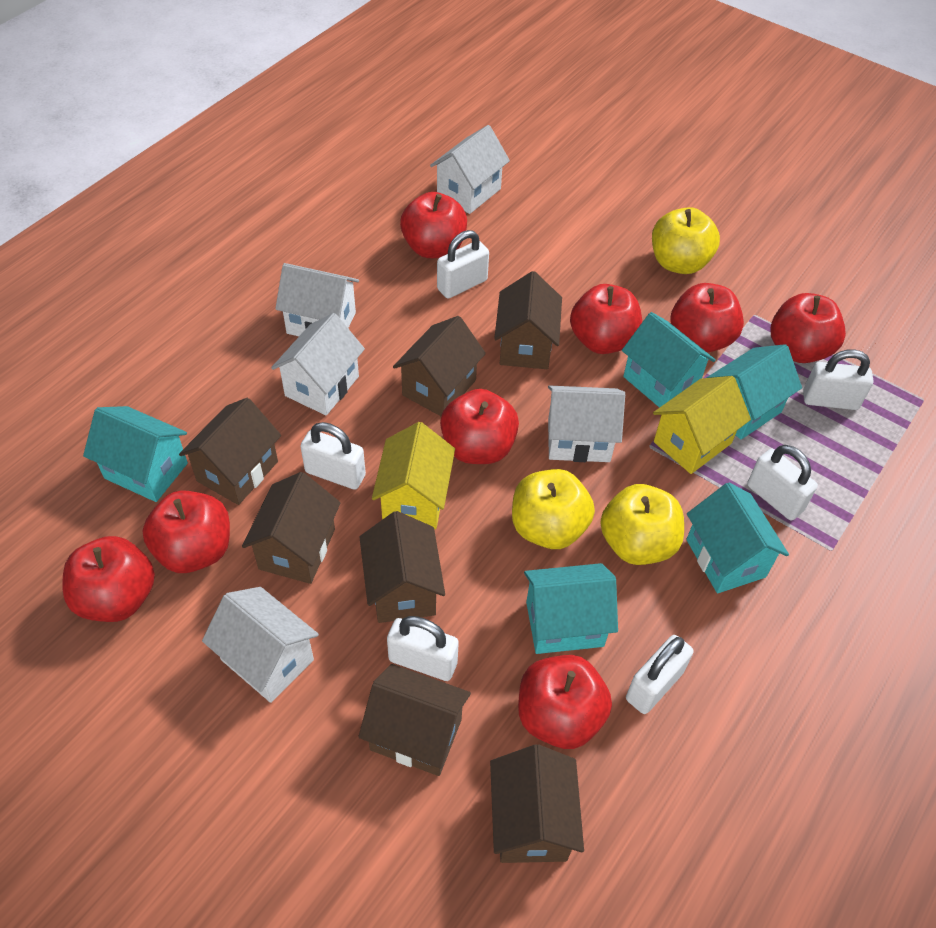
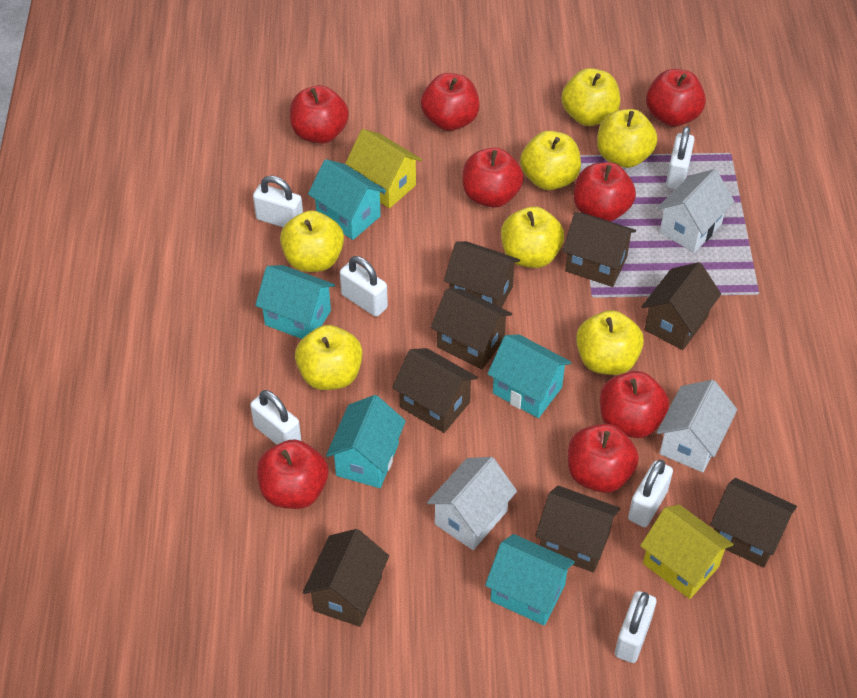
brown house: 7 -> 8
white house: 5 -> 3
yellow apple: 3 -> 7

